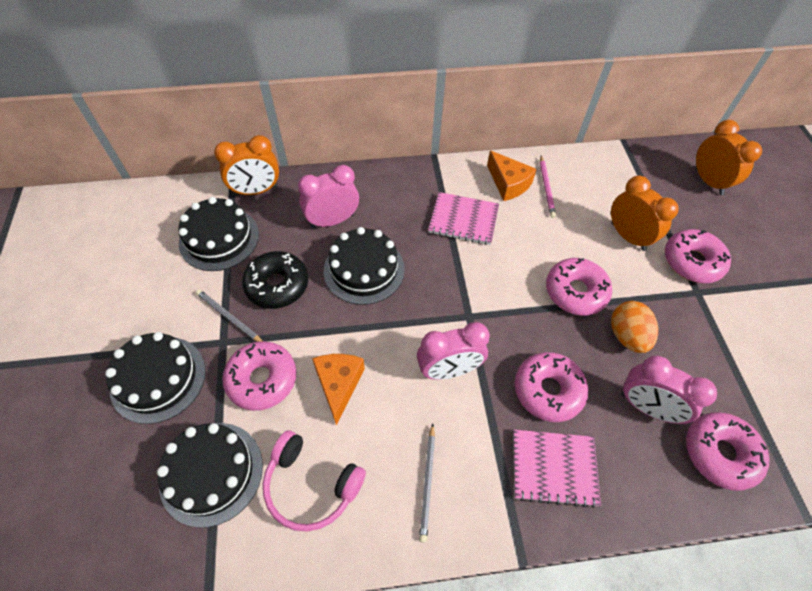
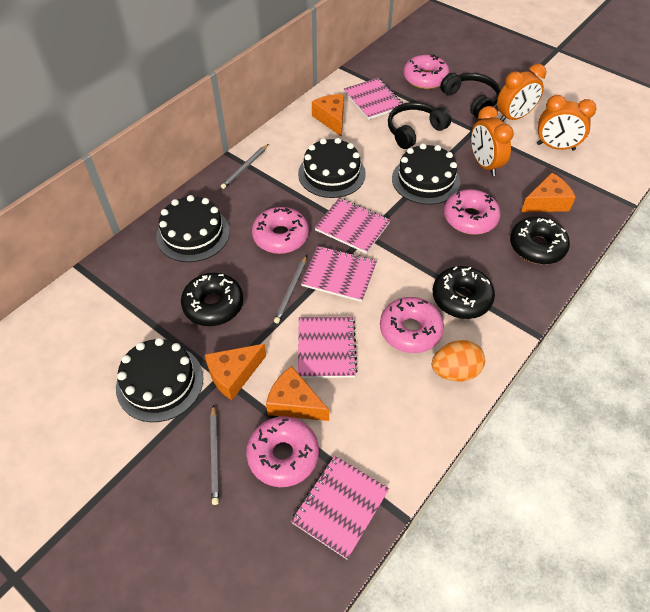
black donut: 1 -> 3
black headphones: 0 -> 2
grey pencil: 2 -> 3
orange cheese: 2 -> 4
pink clock: 3 -> 0
pink headphones: 1 -> 0
pink notebook: 2 -> 5
pink pencil: 1 -> 0

